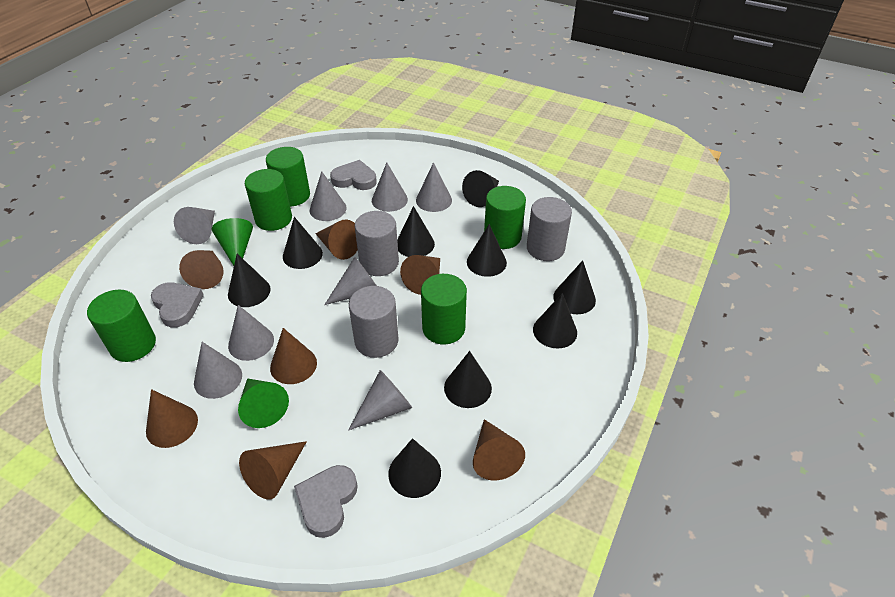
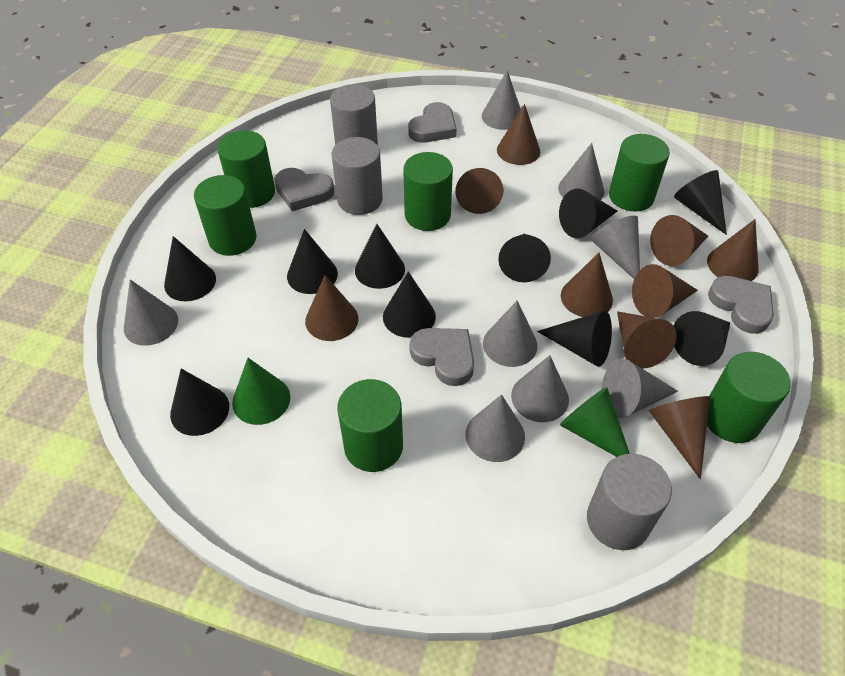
black cone: 9 -> 10
brown cone: 7 -> 9
green cylinder: 5 -> 6
grey heart: 3 -> 4

